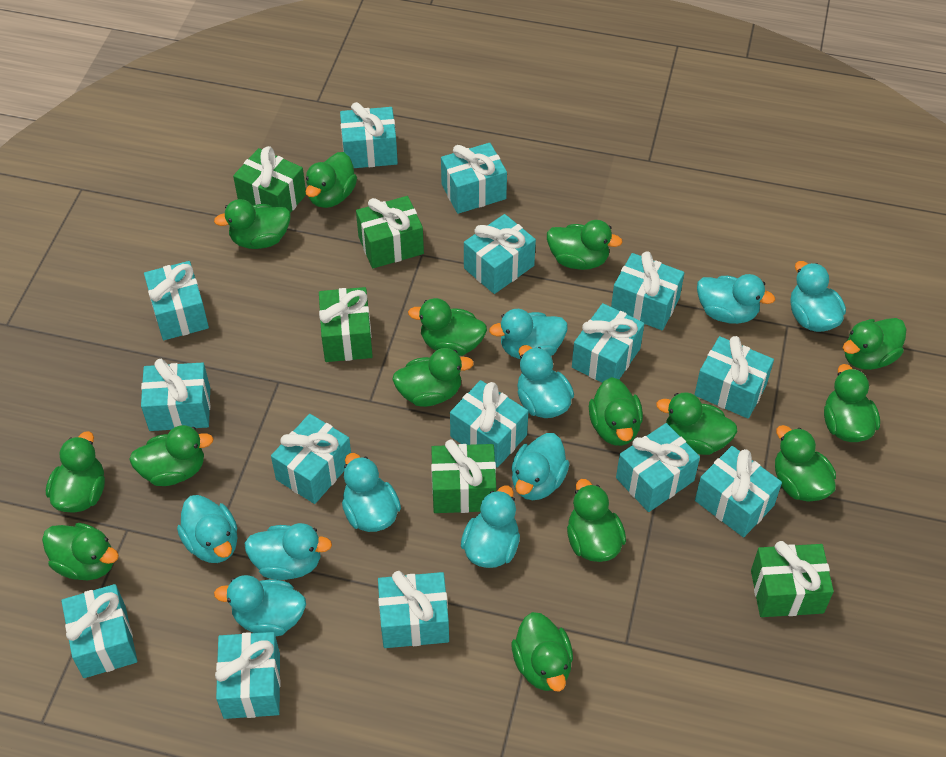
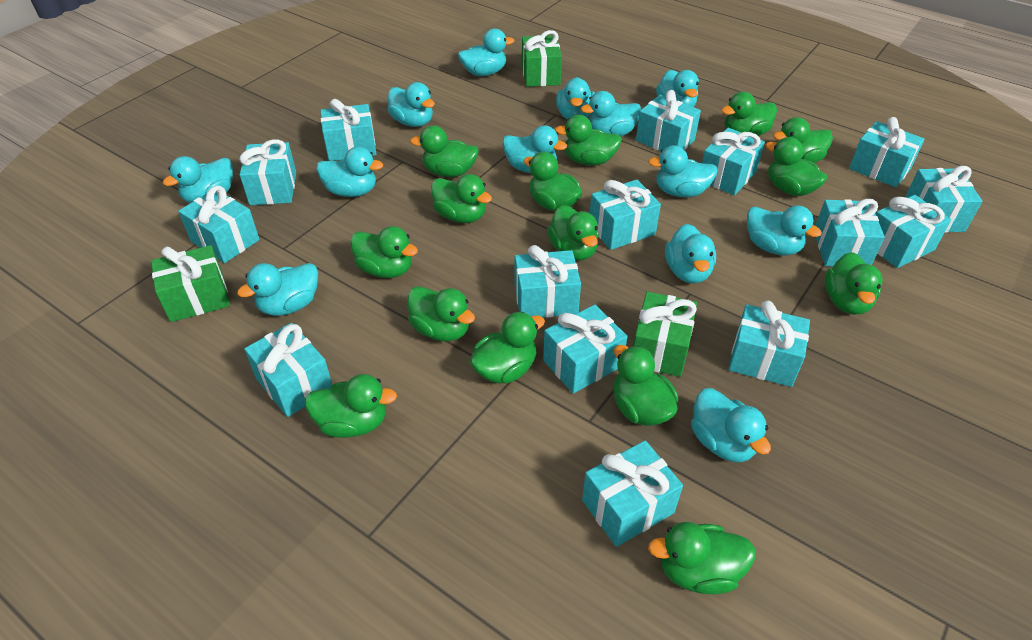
green gift: 5 -> 3
turquoise duck: 10 -> 13

